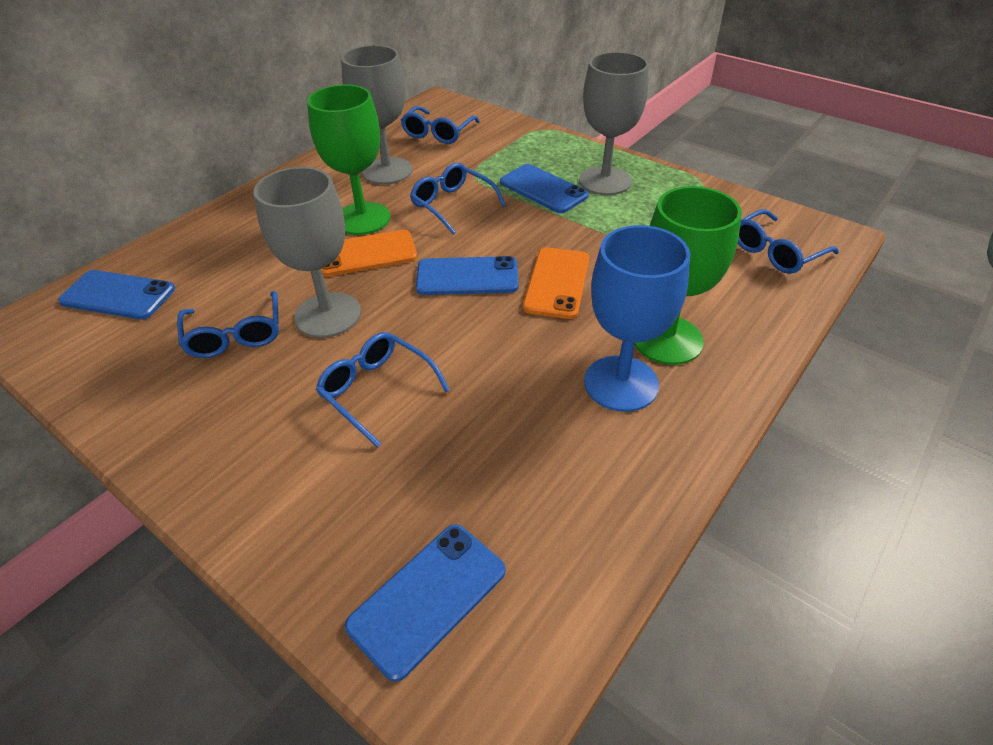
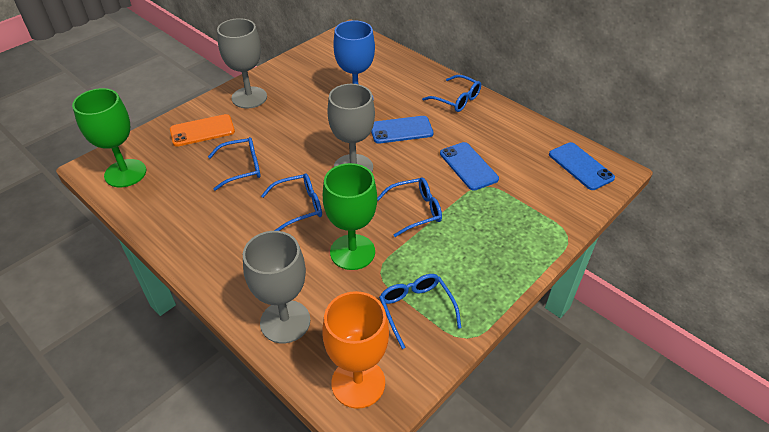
blue phone: 4 -> 3
orange goblet: 0 -> 1
orange phone: 2 -> 1

